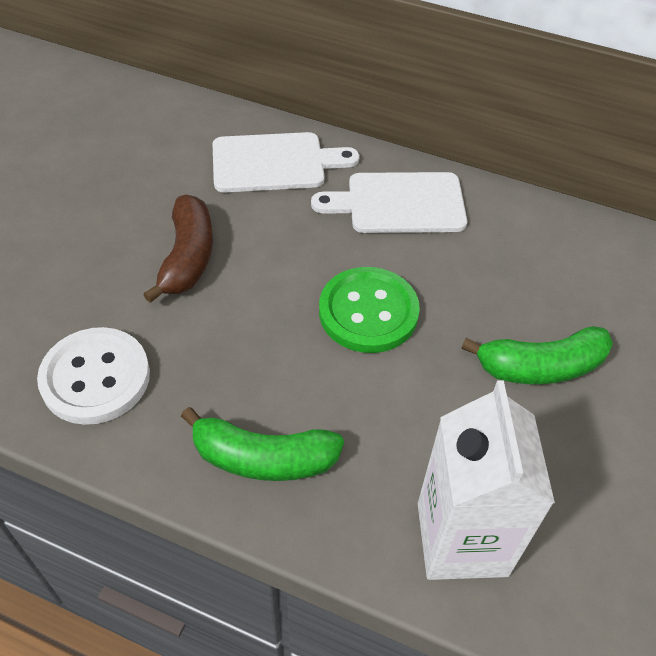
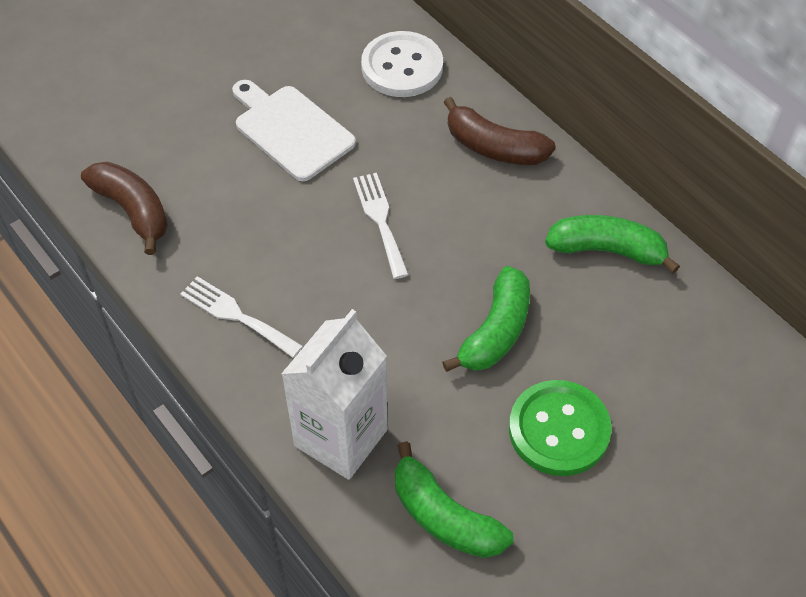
brown banana: 1 -> 2
green banana: 2 -> 3
white cutting board: 2 -> 1
white fork: 0 -> 2

